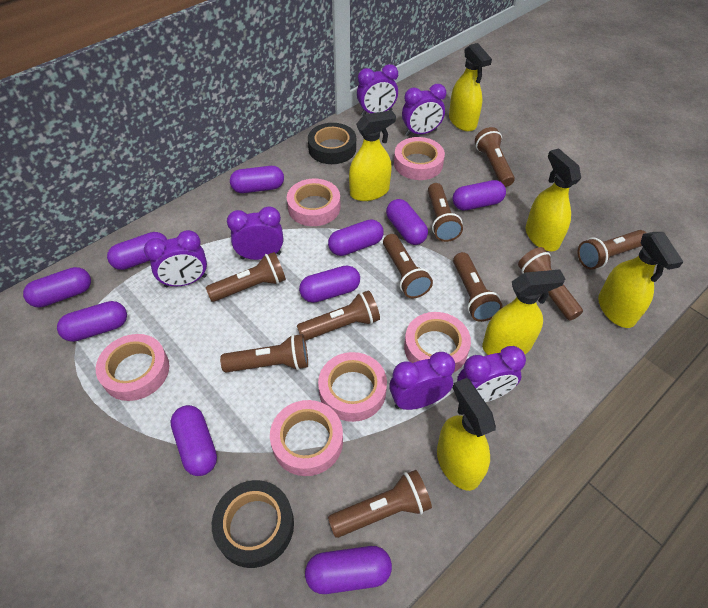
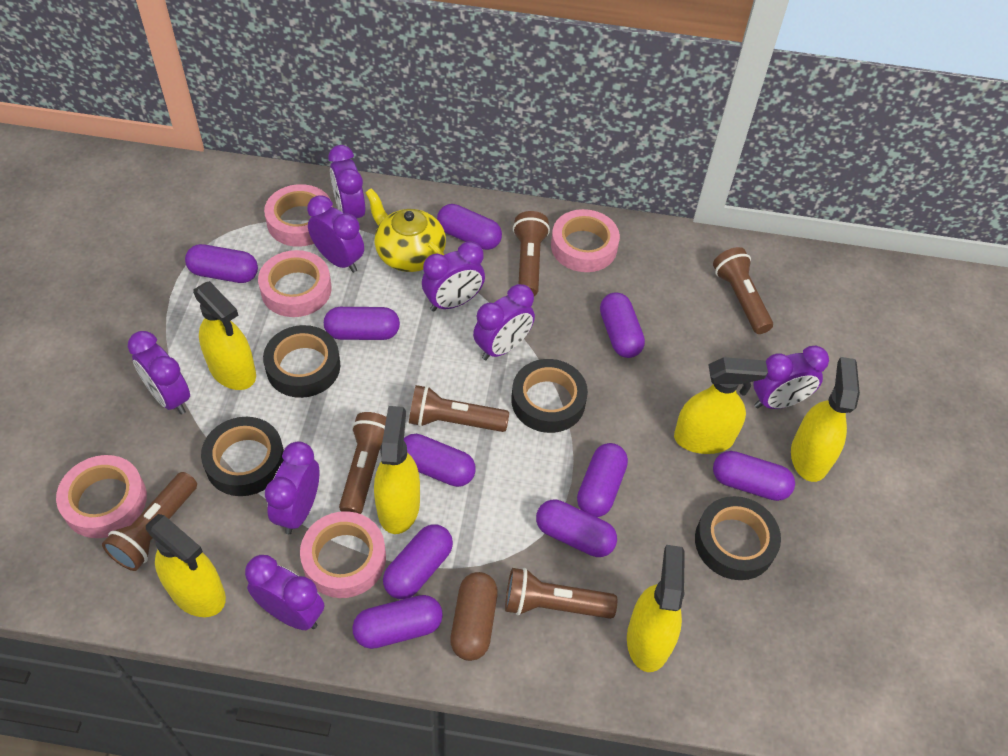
black tape: 2 -> 4
brown capsule: 0 -> 1
brown flashlight: 10 -> 6
pink tape: 6 -> 5
purple clock: 6 -> 8
yellow teapot: 0 -> 1

